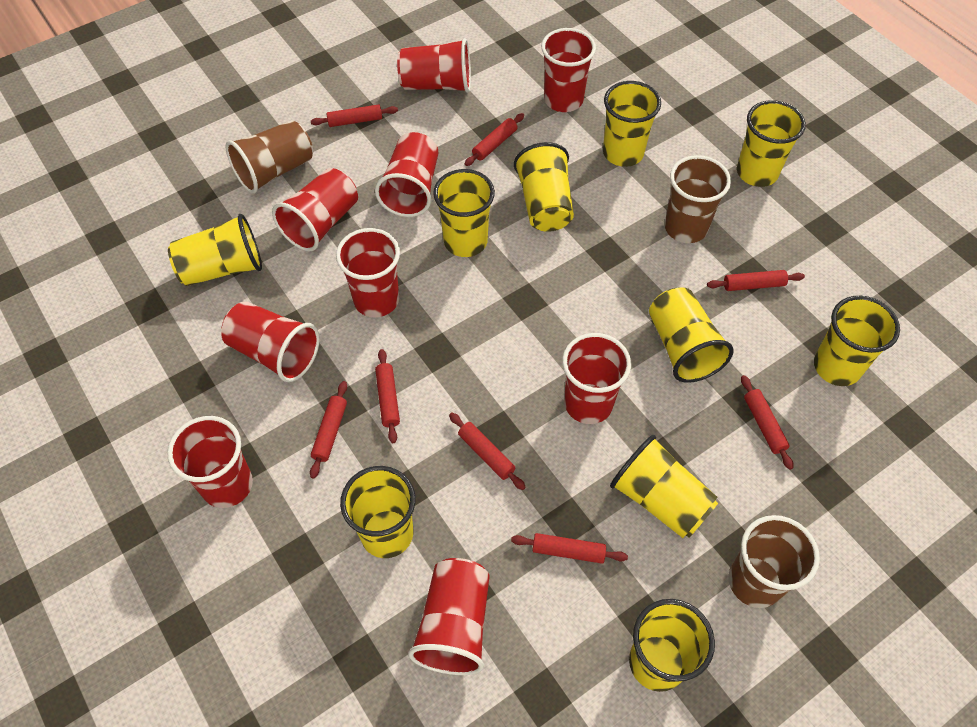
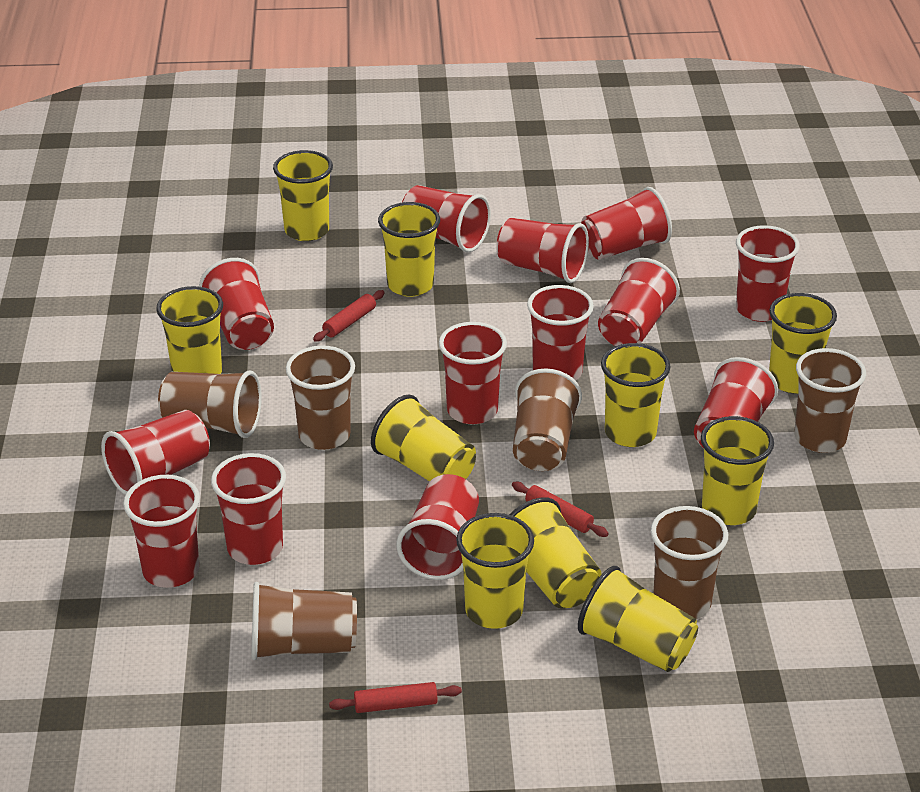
brown cup: 3 -> 6
red cup: 9 -> 13
red rolling pin: 8 -> 3

